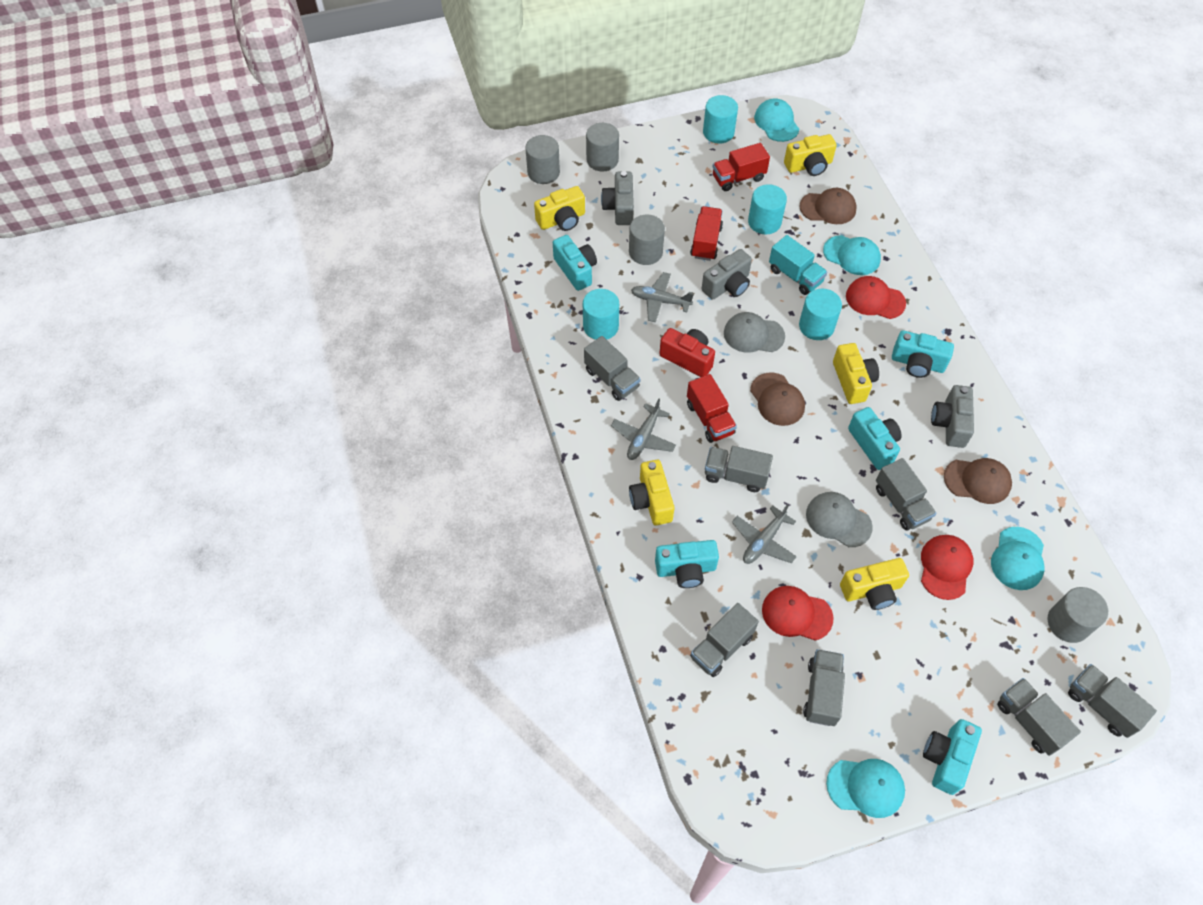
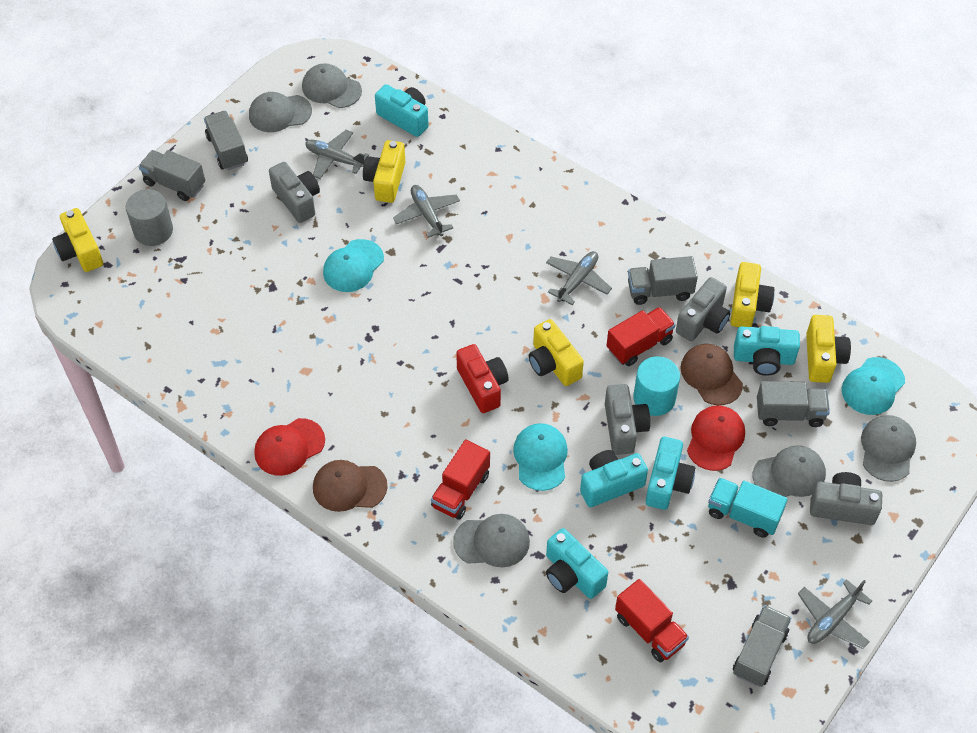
brown cap: 3 -> 2
grey camera: 3 -> 4
grey cap: 2 -> 5
grey cylinder: 4 -> 1
grey plane: 3 -> 4
grey truck: 7 -> 5
red cap: 3 -> 2
turquoise cap: 4 -> 3
turquoise cylinder: 4 -> 1

